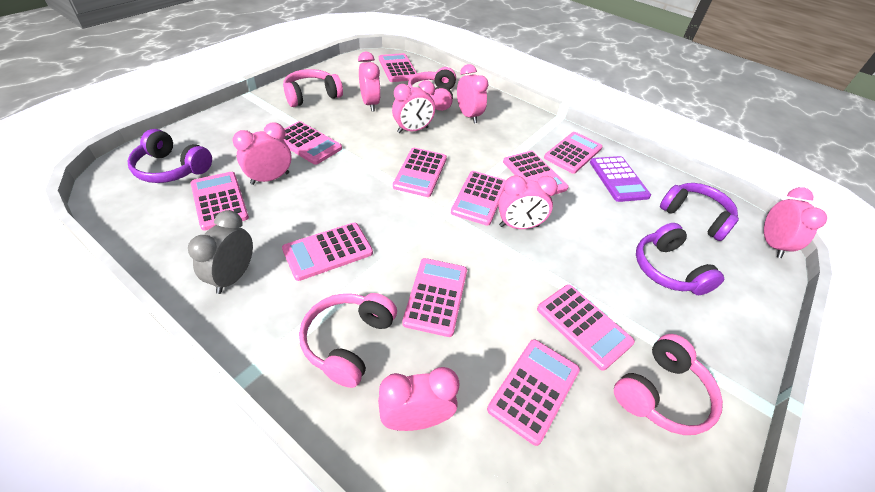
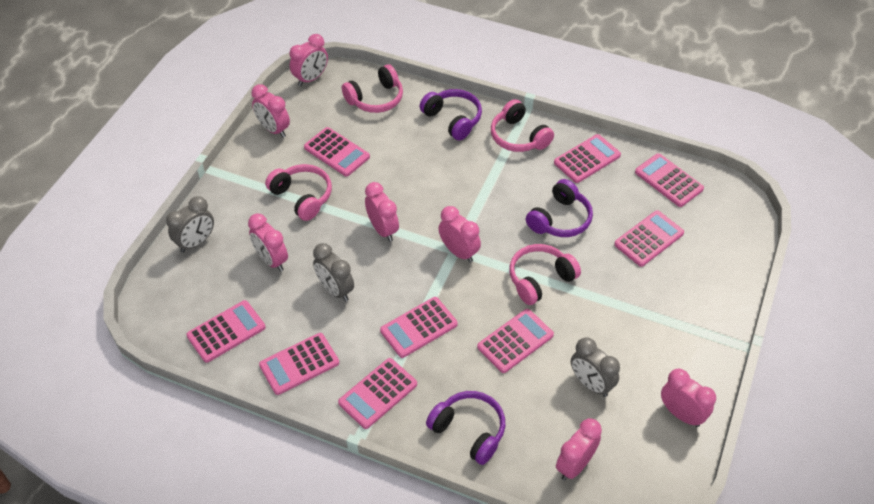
grey clock: 1 -> 3
pink calculator: 11 -> 9
purple calculator: 1 -> 0

